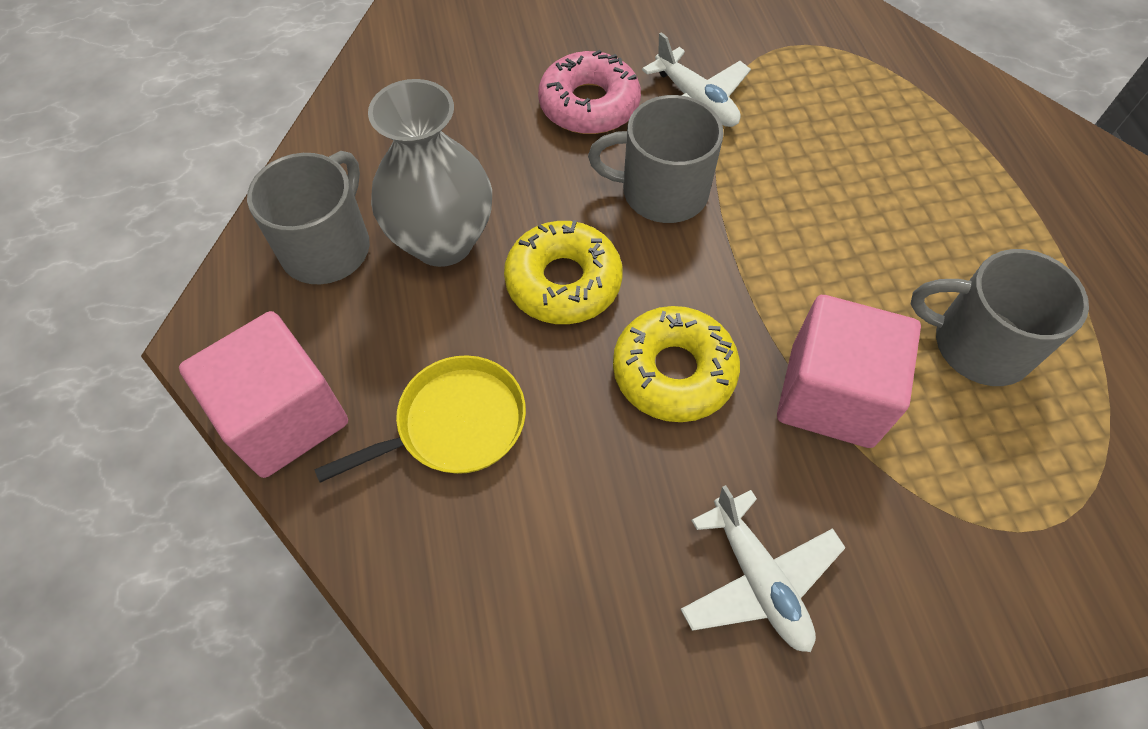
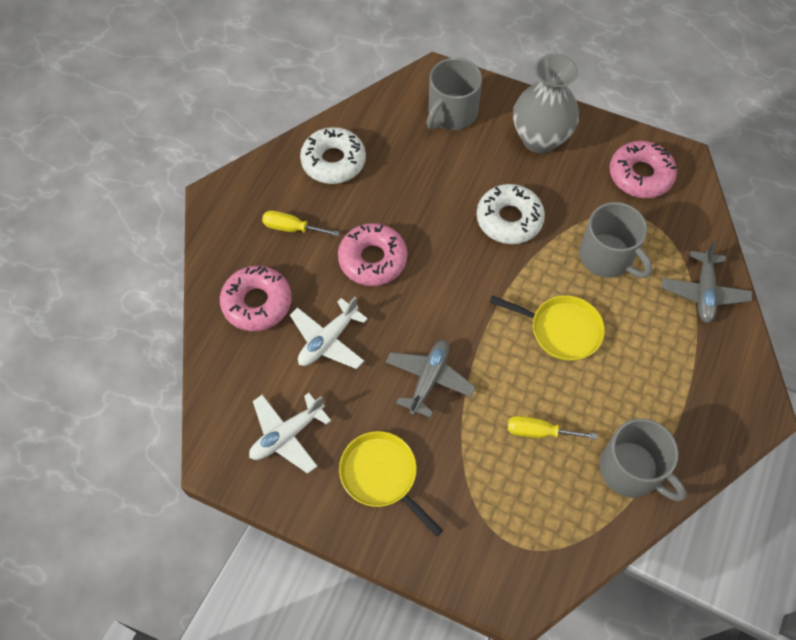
grey plane: 0 -> 2
pink cube: 2 -> 0
pink donut: 1 -> 3
white donut: 0 -> 2
yellow donut: 2 -> 0
yellow pan: 1 -> 2
yellow screwdriver: 0 -> 2

